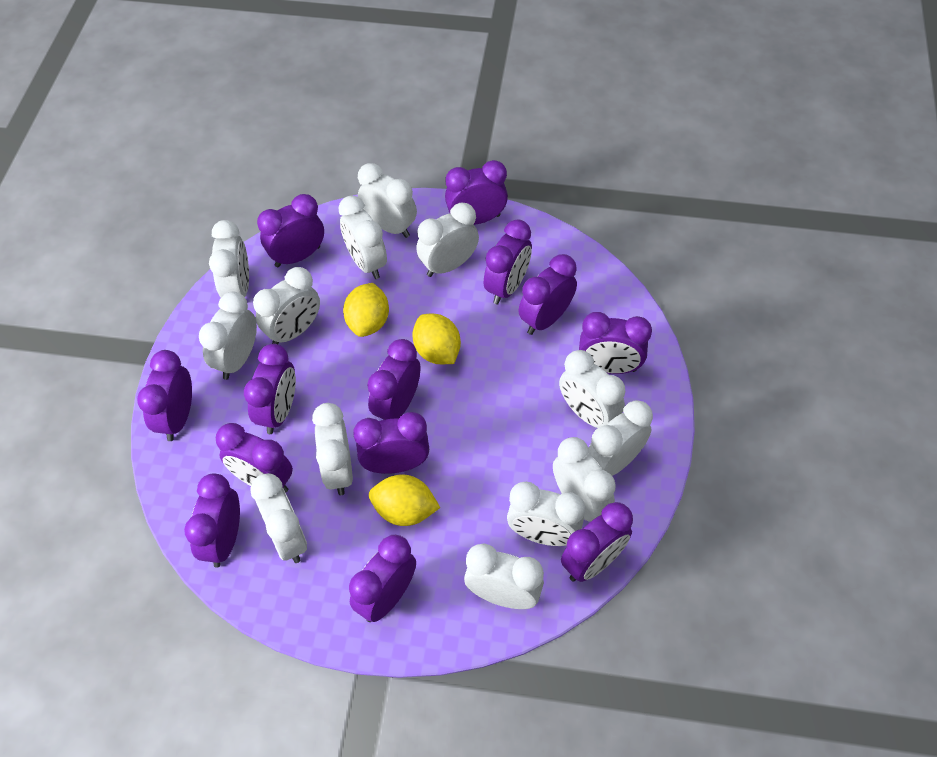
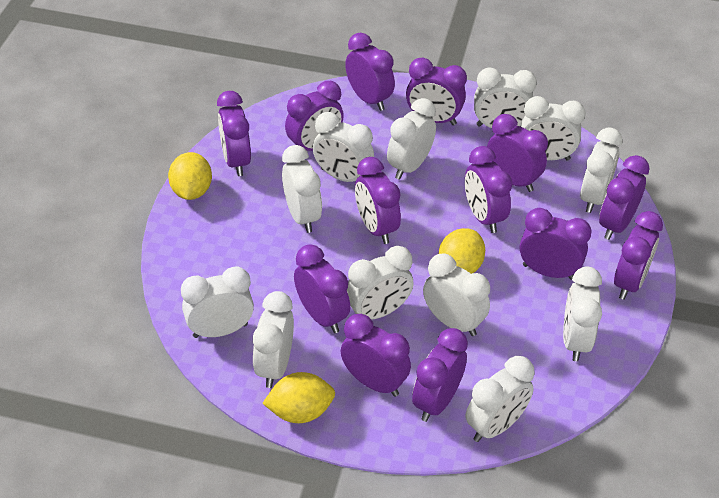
white clock: 13 -> 12

